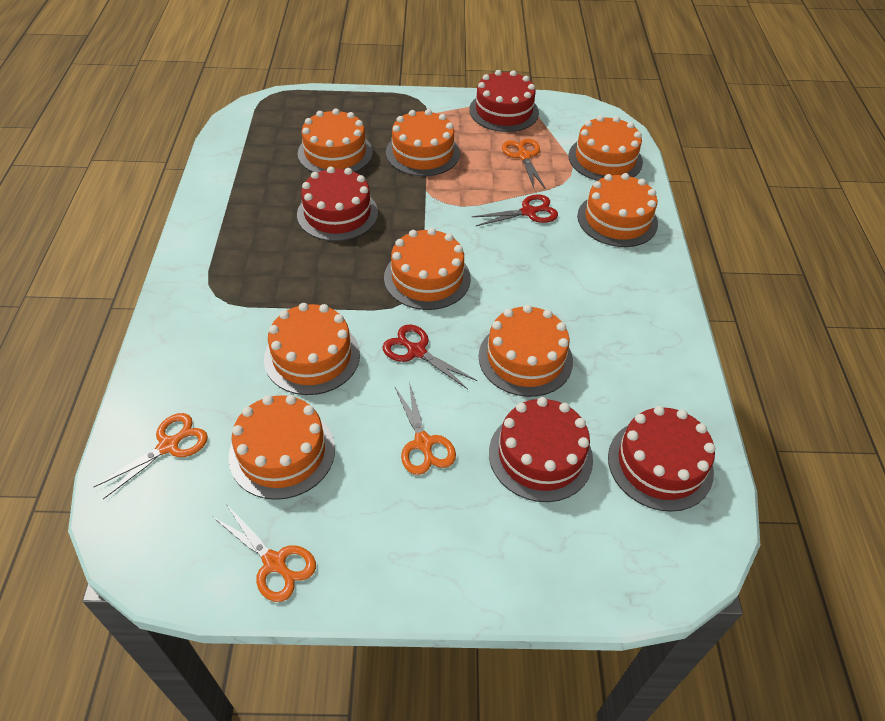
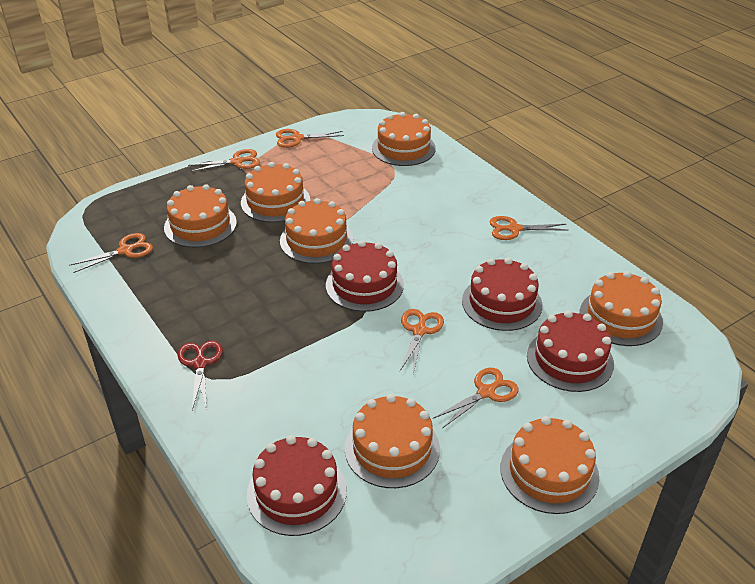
orange cake: 8 -> 7
orange scissors: 4 -> 6
red scissors: 2 -> 1

